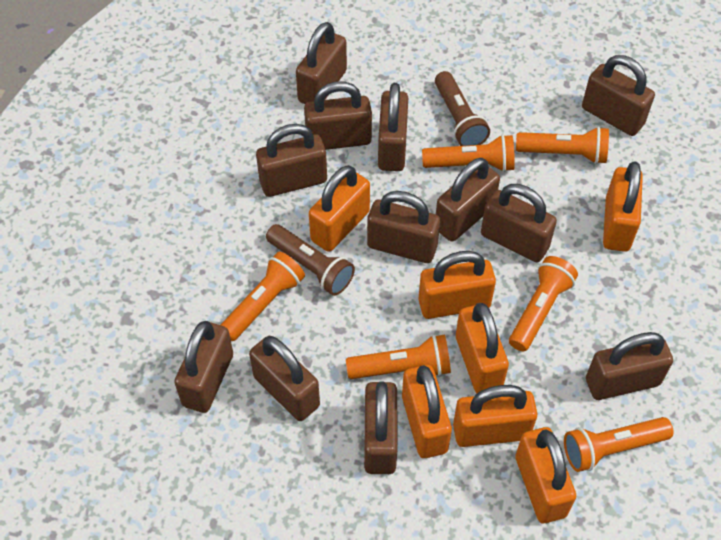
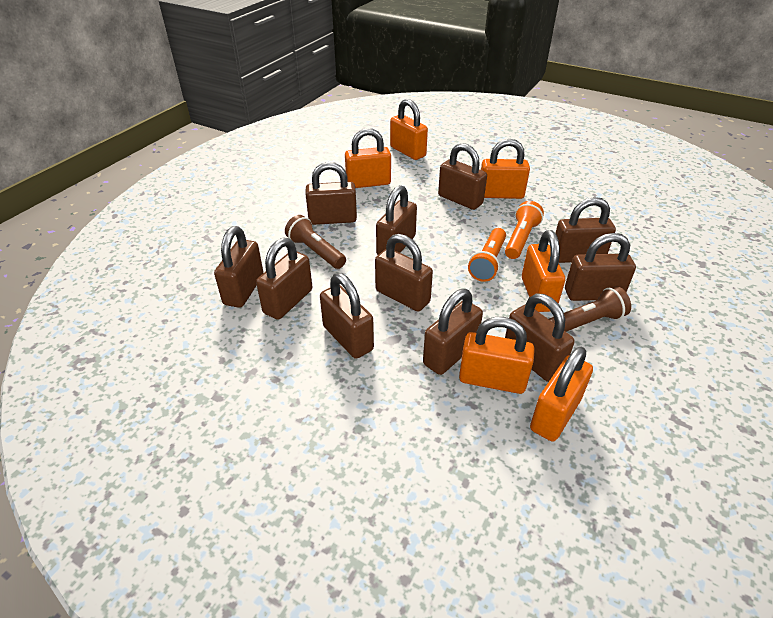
brown padlock: 12 -> 11
orange flashlight: 6 -> 2
orange padlock: 7 -> 6

